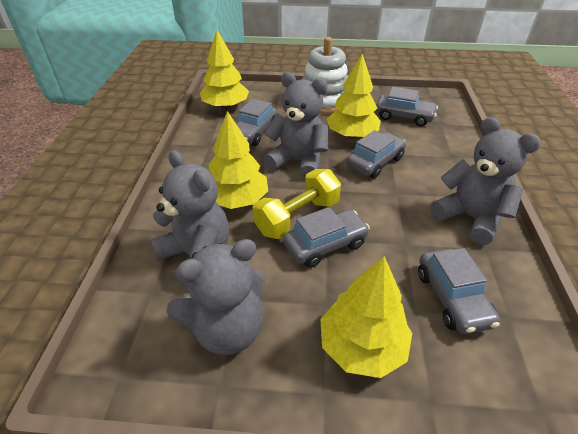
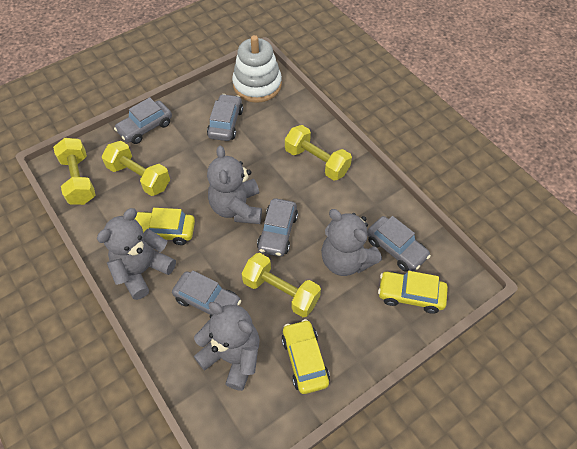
yellow car: 0 -> 3
yellow dumbbell: 1 -> 4
yellow tree: 4 -> 0

